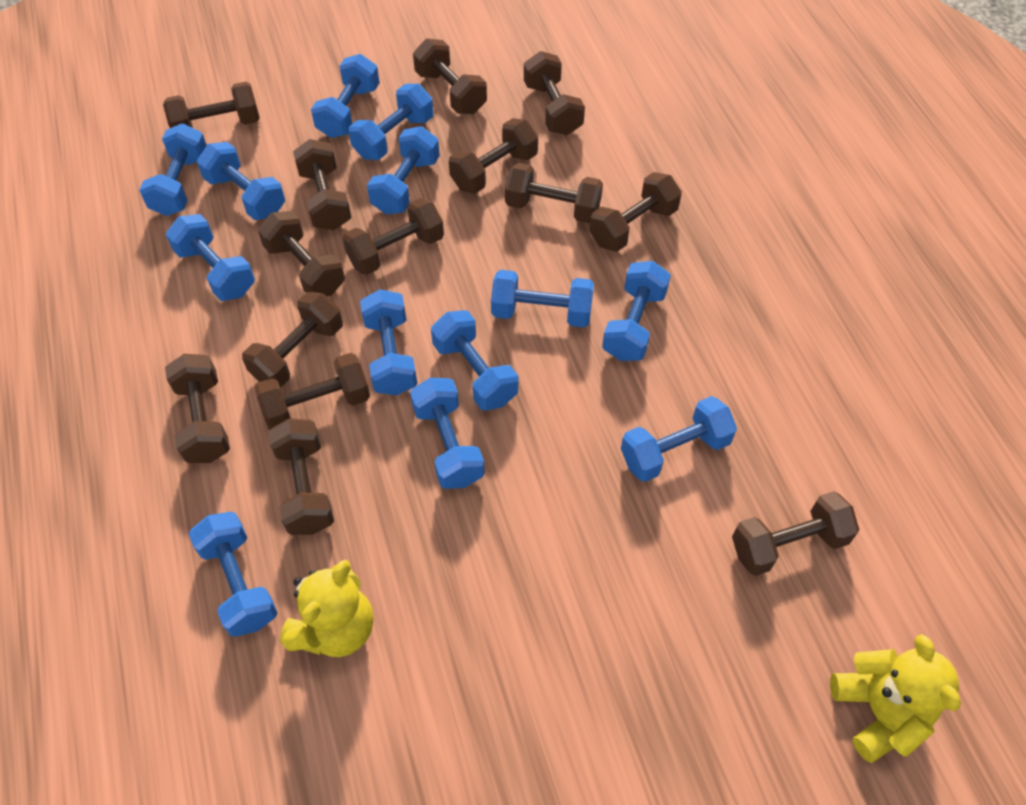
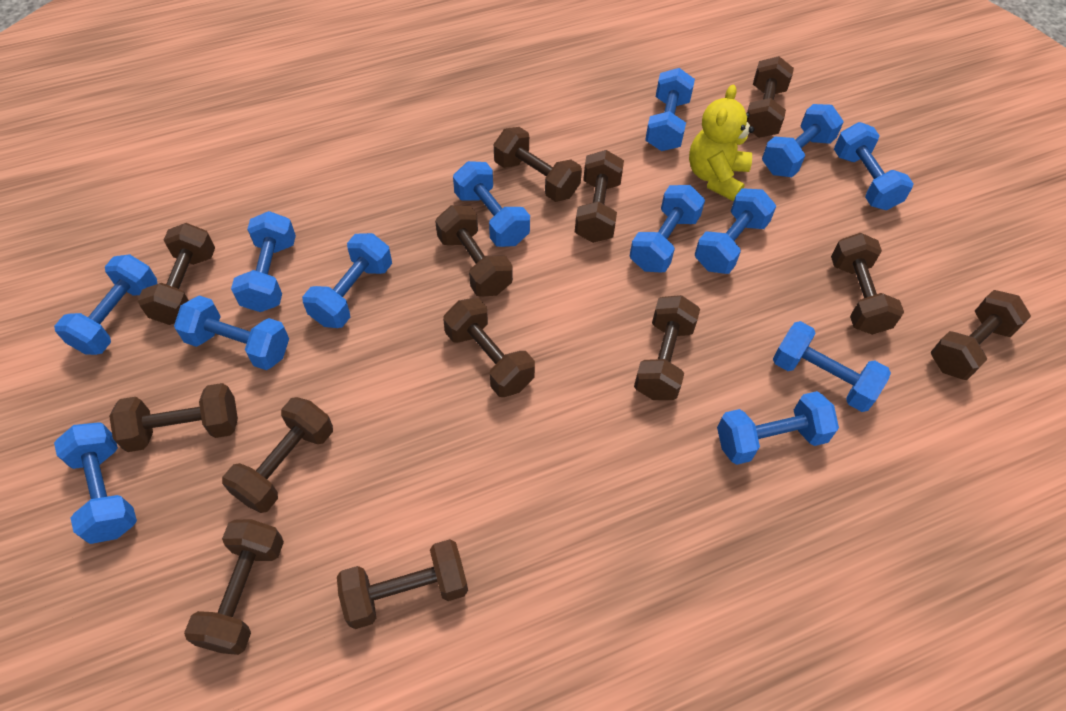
brown dumbbell: 14 -> 13
yellow teddy bear: 2 -> 1

